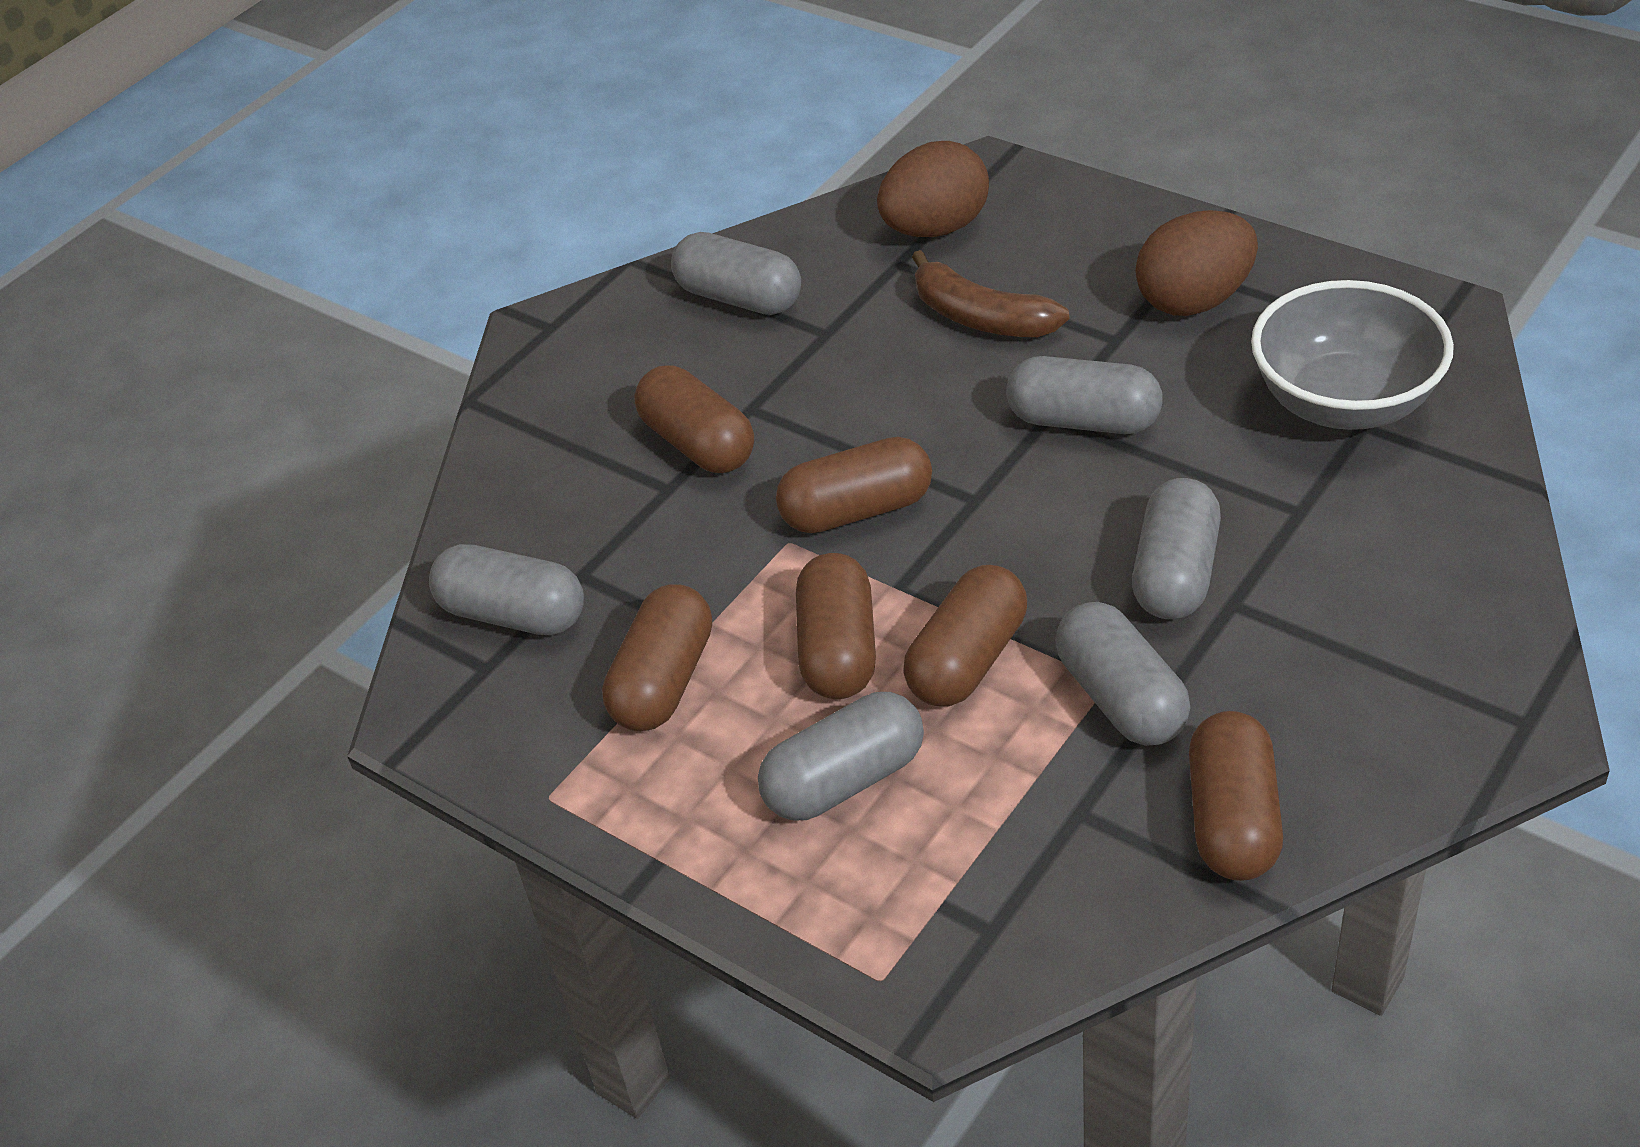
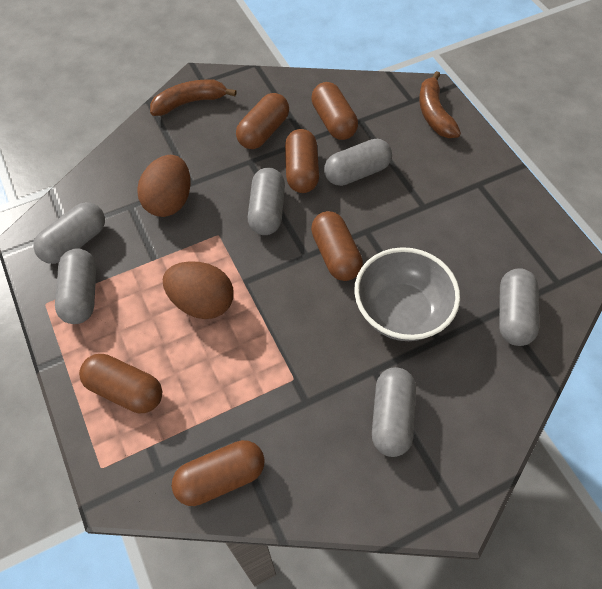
brown banana: 1 -> 2

